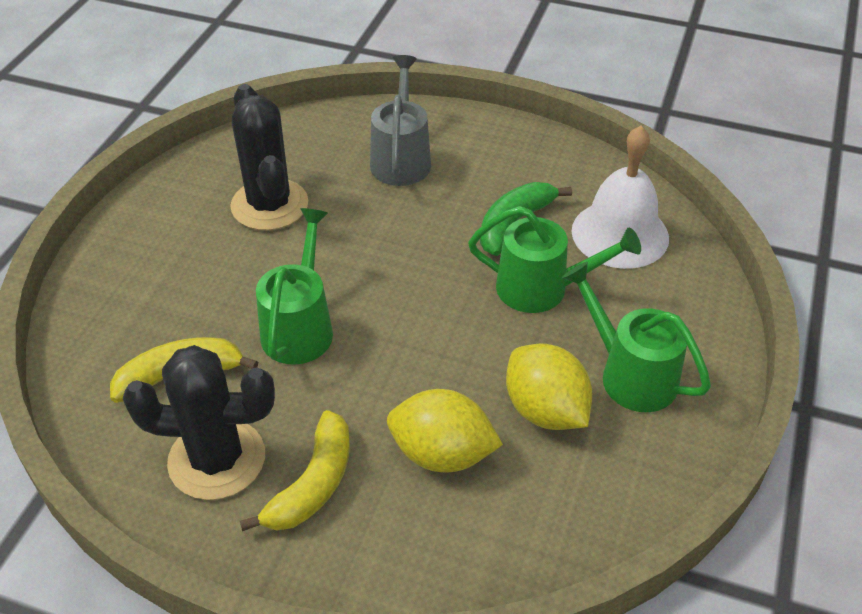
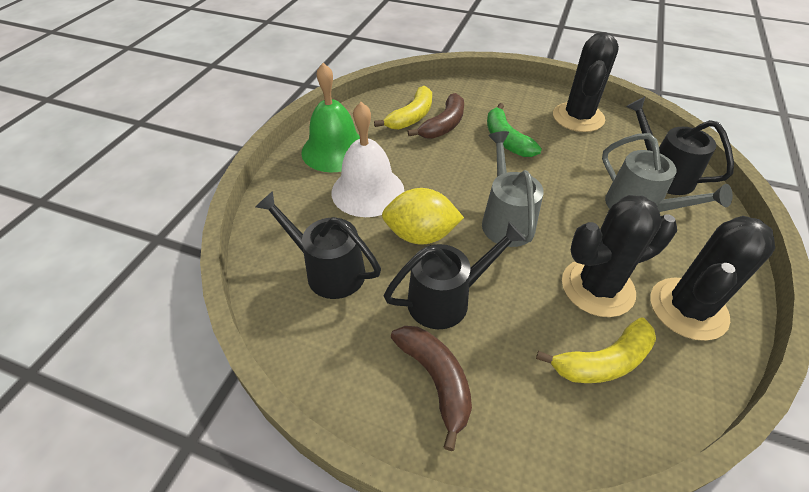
black cactus: 2 -> 3
black watering can: 0 -> 3
brown banana: 0 -> 2
green bell: 0 -> 1
green watering can: 3 -> 0
grey watering can: 1 -> 2
yellow lemon: 2 -> 1

